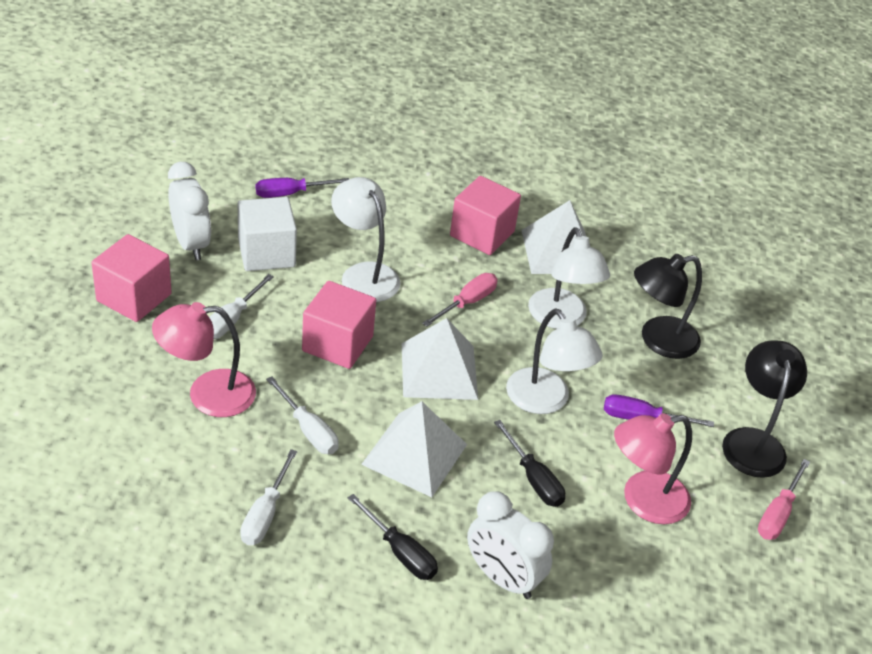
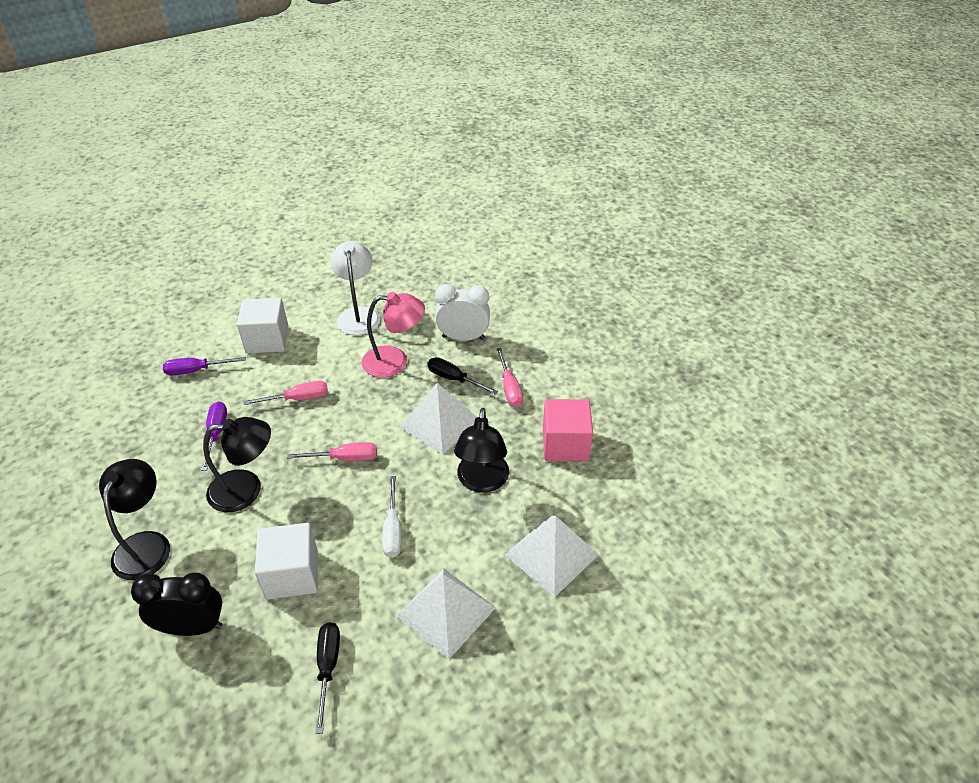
black clock: 0 -> 1
black lamp: 2 -> 3
pink cube: 3 -> 1
pink lamp: 2 -> 1
pink screwdriver: 2 -> 3
white clock: 2 -> 1
white cube: 1 -> 2
white lamp: 3 -> 1
white screwdriver: 3 -> 1

